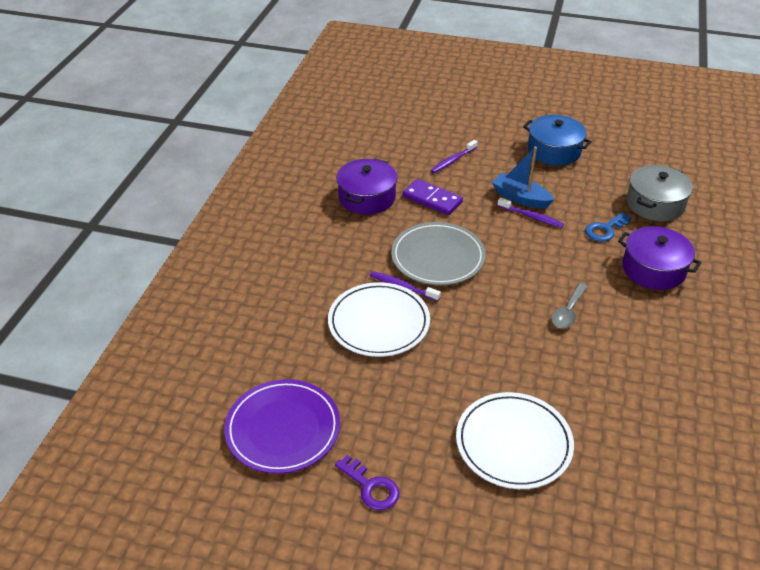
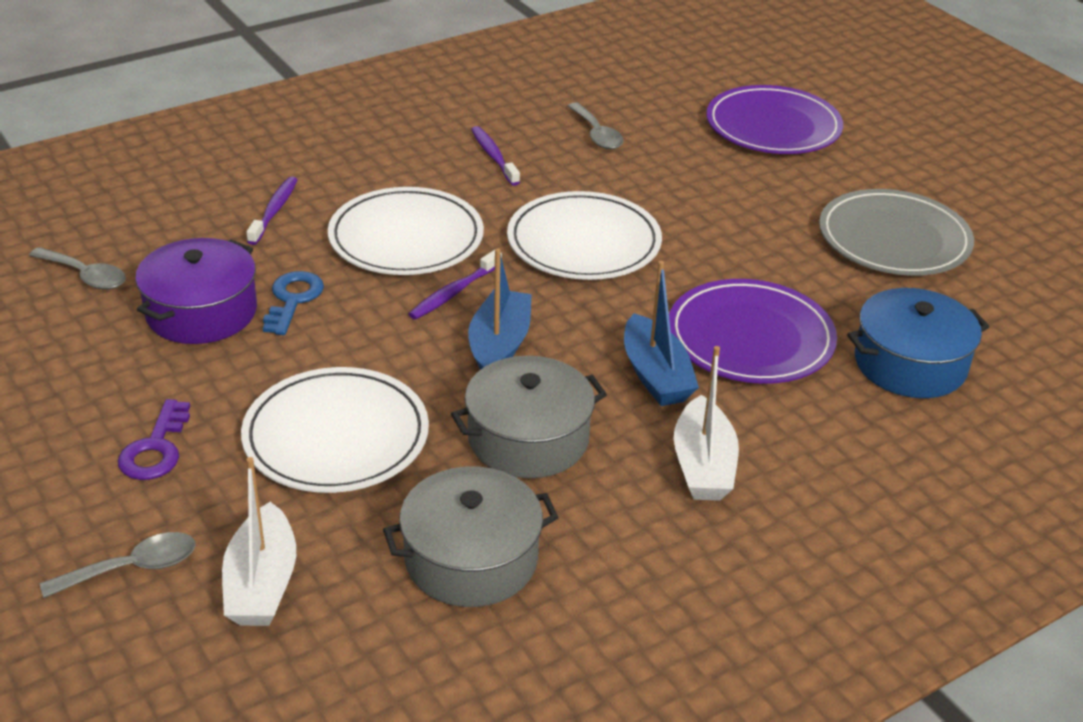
blue boat: 1 -> 2
grey pot: 1 -> 2
grey spoon: 1 -> 3
purple domino: 1 -> 0
purple plate: 1 -> 2
purple pot: 2 -> 1
white boat: 0 -> 2
white plate: 2 -> 3

